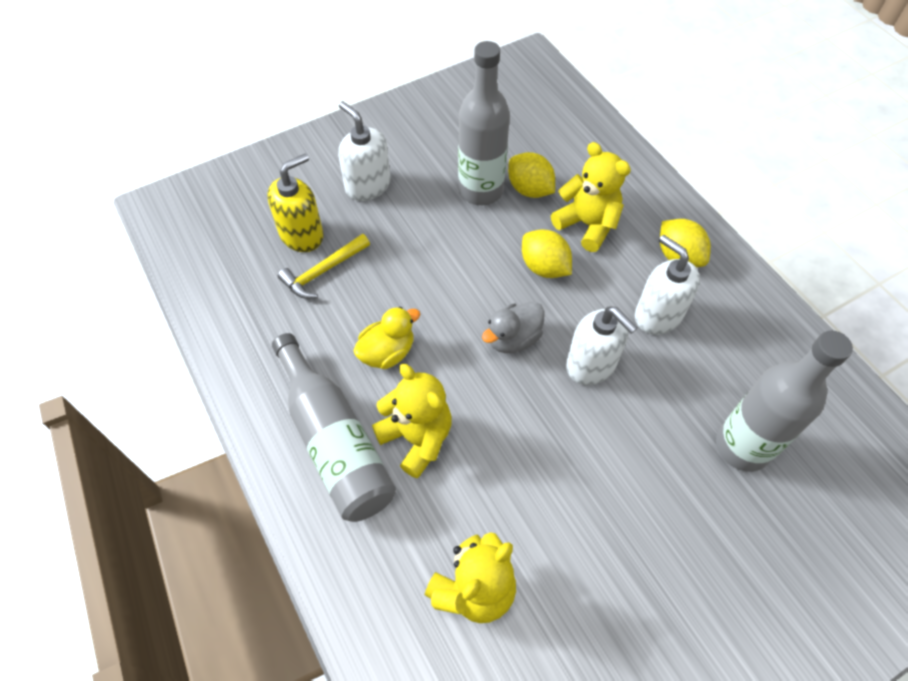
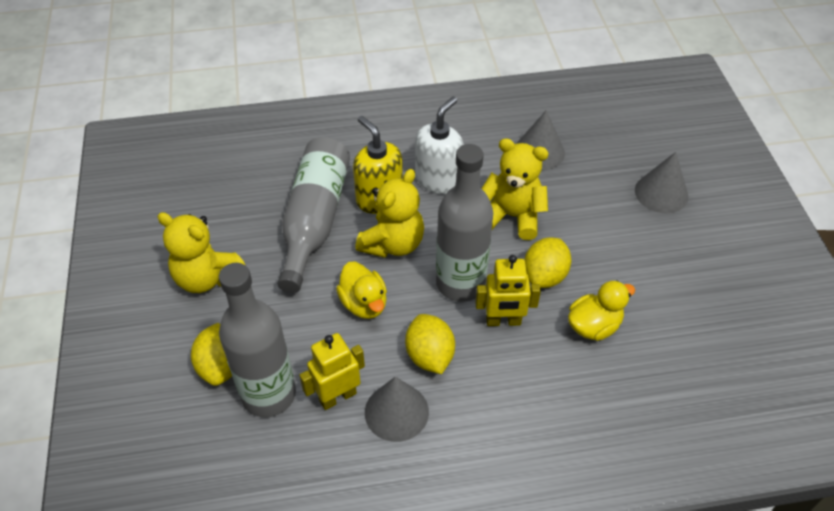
grey cone: 0 -> 3
grey duck: 1 -> 0
white soap dispenser: 3 -> 1
yellow duck: 1 -> 2
yellow hammer: 1 -> 0
yellow robot: 0 -> 2

